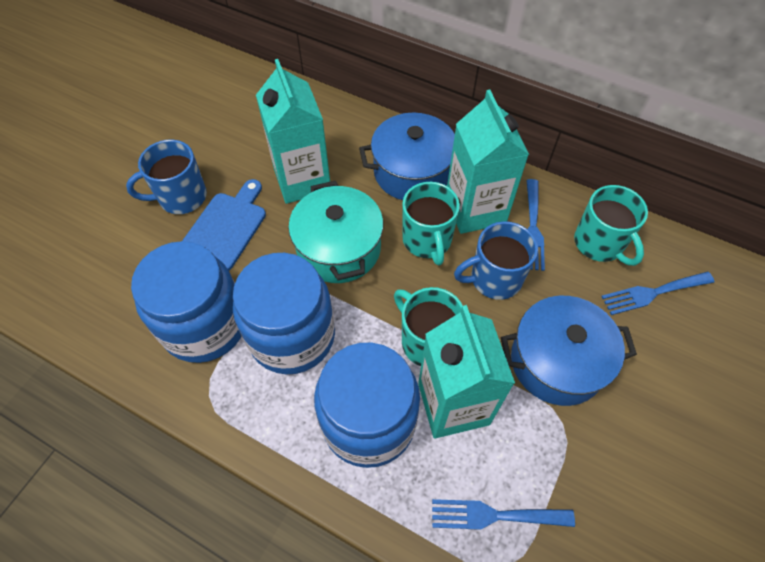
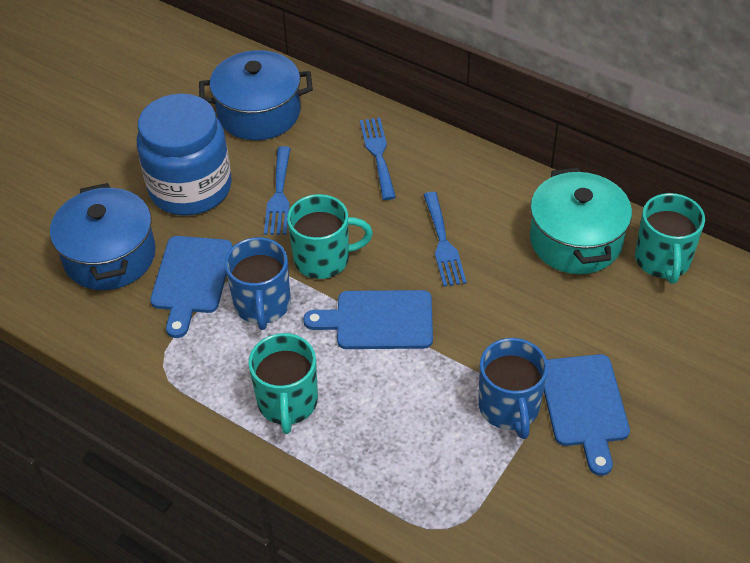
blue cutting board: 1 -> 3
blue jar: 3 -> 1
turquoise carton: 3 -> 0

